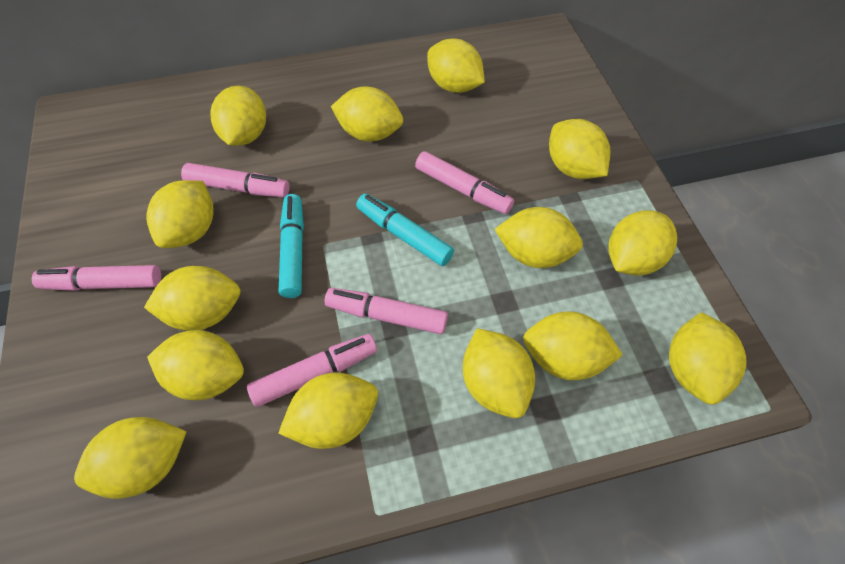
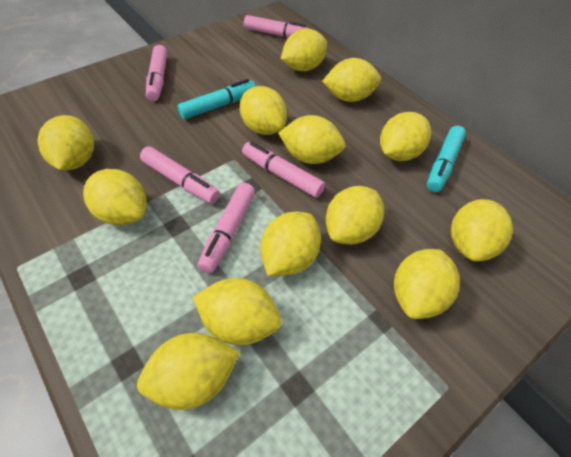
yellow lemon: 14 -> 13

